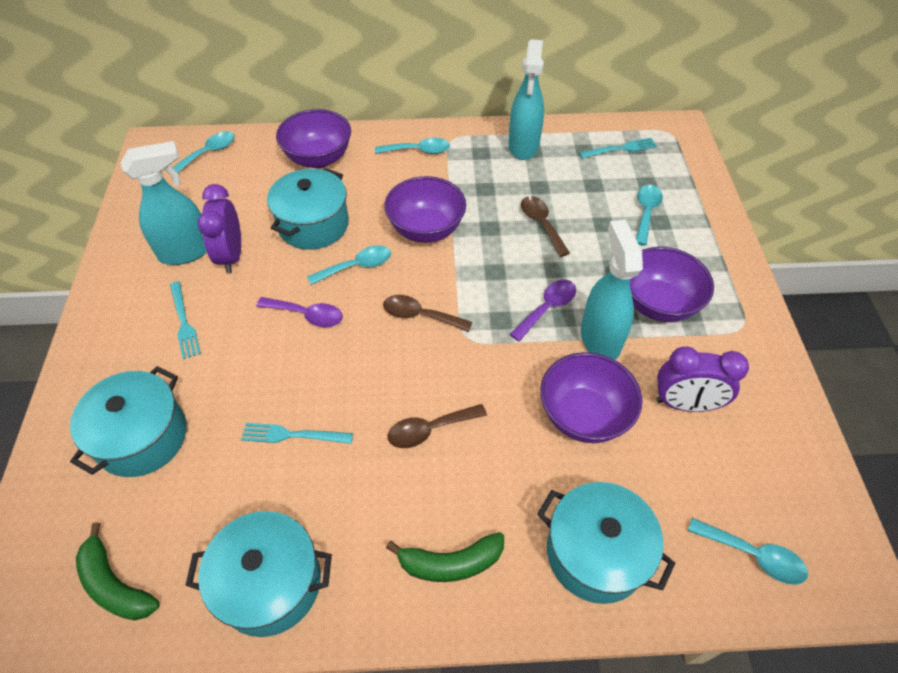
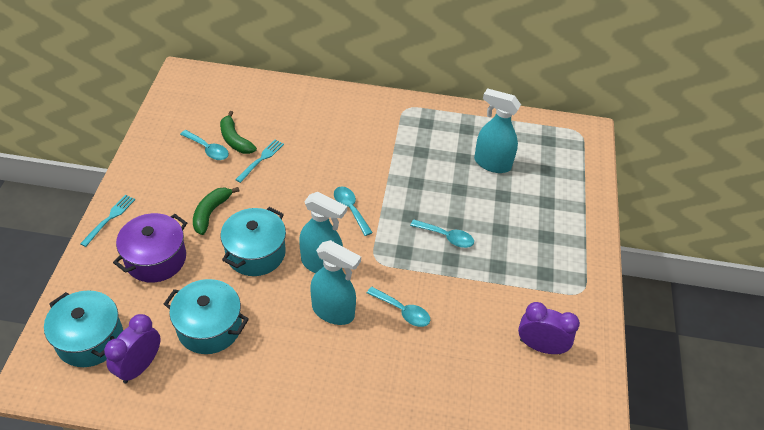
brown spoon: 3 -> 0
purple bowl: 4 -> 0
purple pot: 0 -> 1
purple spoon: 2 -> 0
turquoise fork: 3 -> 2
turquoise pot: 4 -> 3
turquoise spoon: 5 -> 4

